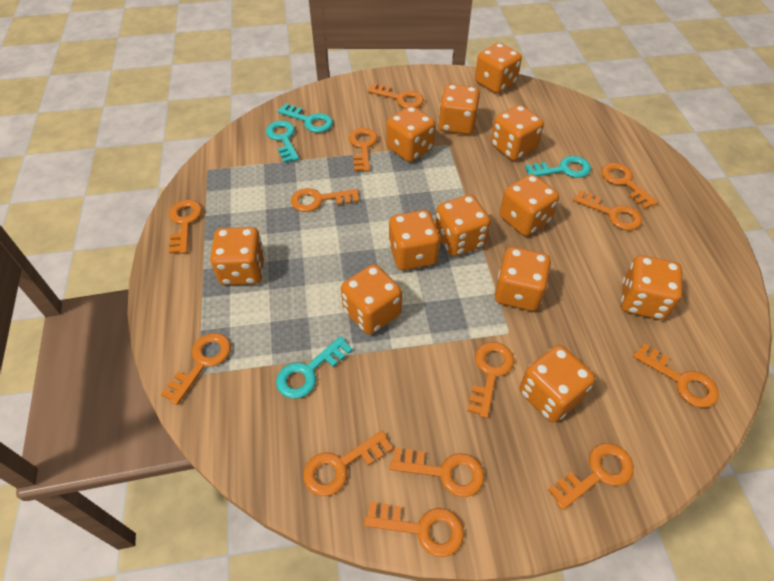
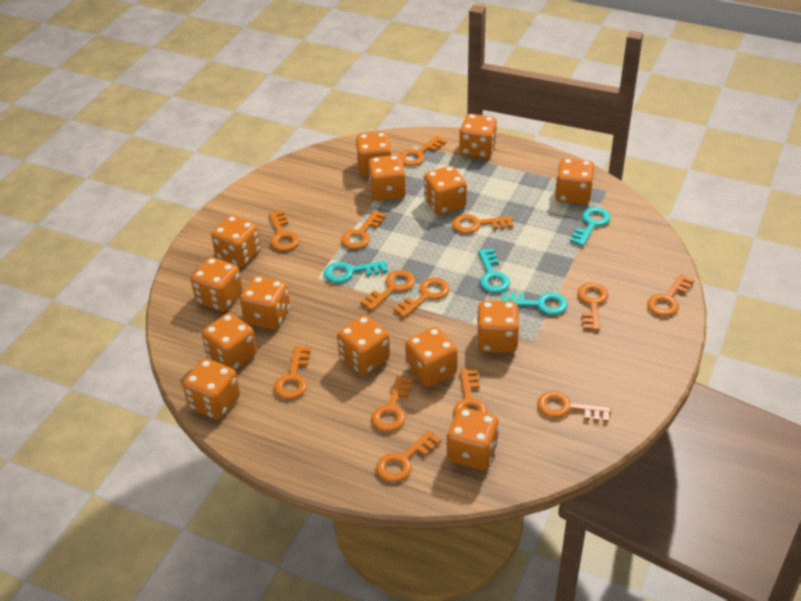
orange dice: 12 -> 14

